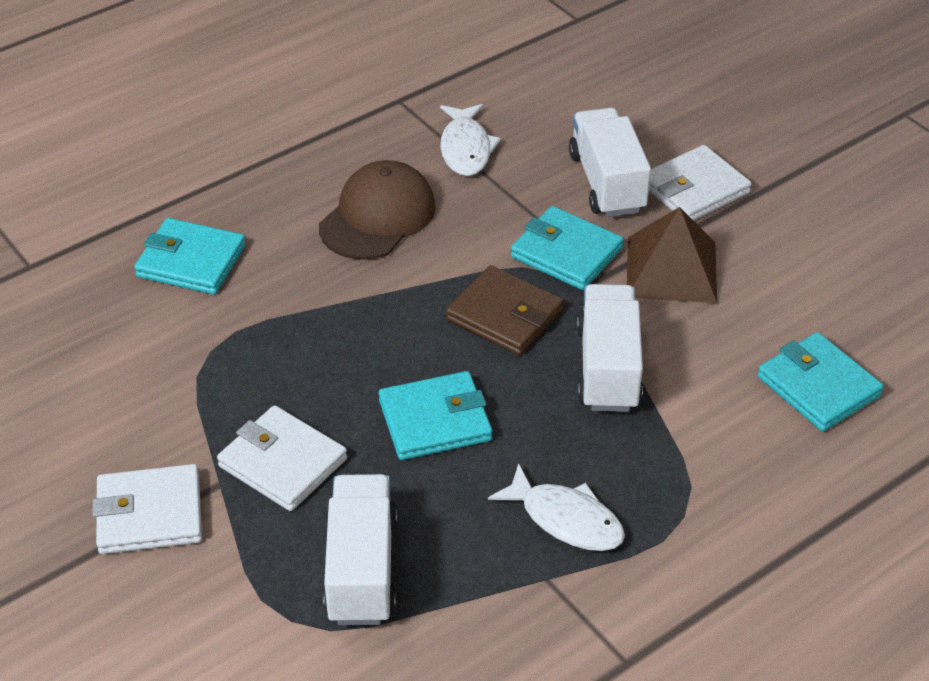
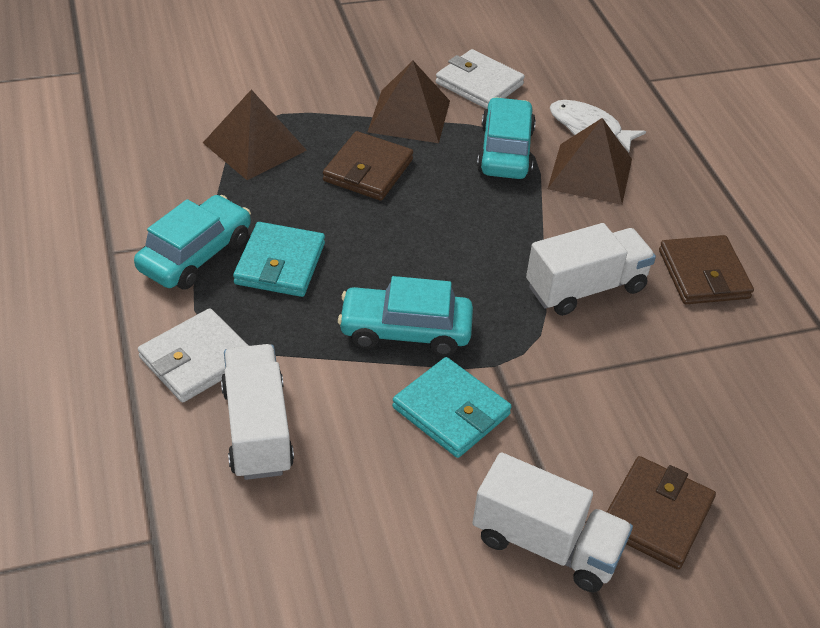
brown cap: 1 -> 0
brown pyramid: 1 -> 3
brown wallet: 1 -> 3
turquoise car: 0 -> 3
turquoise wallet: 4 -> 2
white fish: 2 -> 1
white wallet: 3 -> 2

